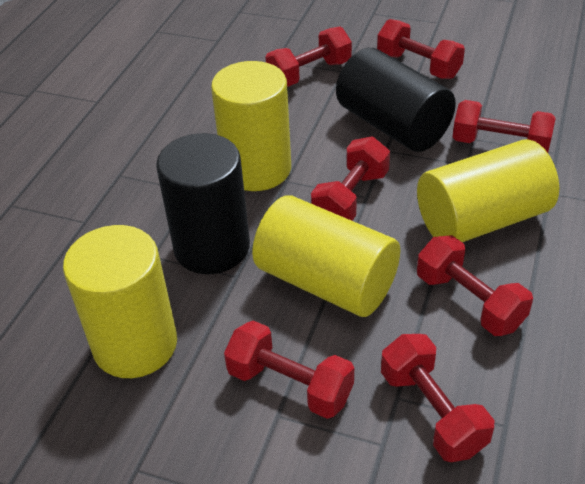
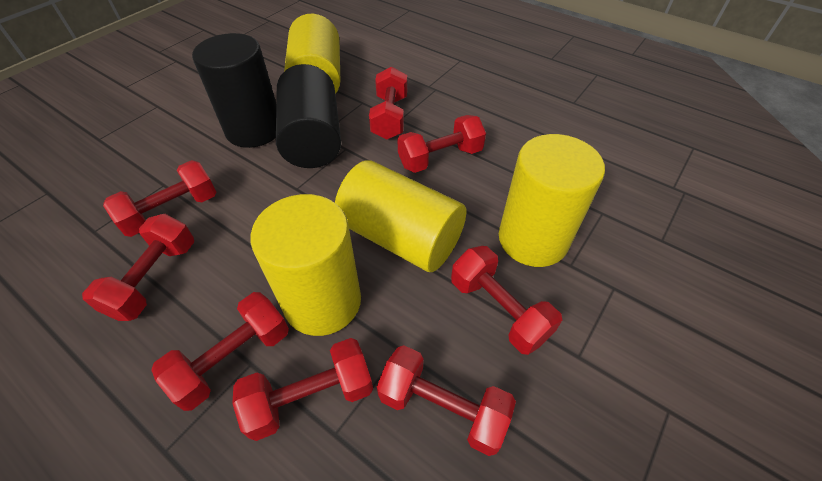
red dumbbell: 7 -> 8

